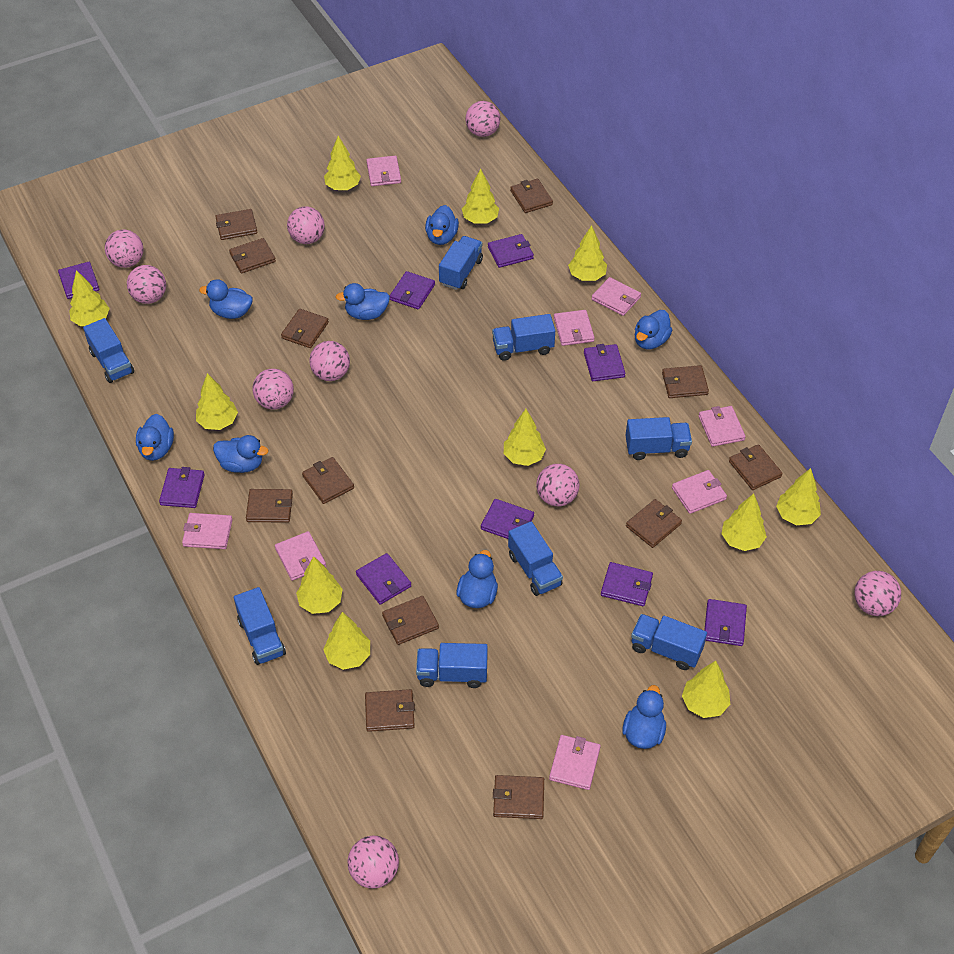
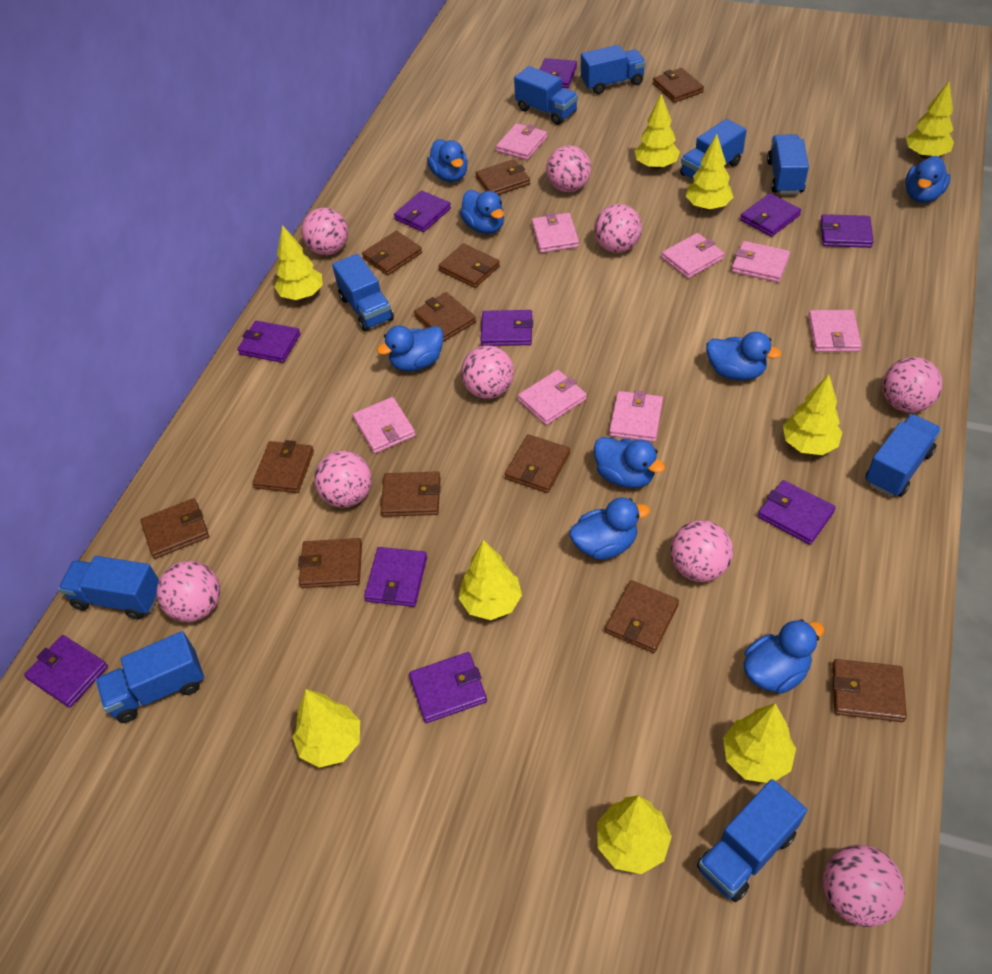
blue truck: 8 -> 9
purple wallet: 9 -> 10
yellow tree: 11 -> 9

